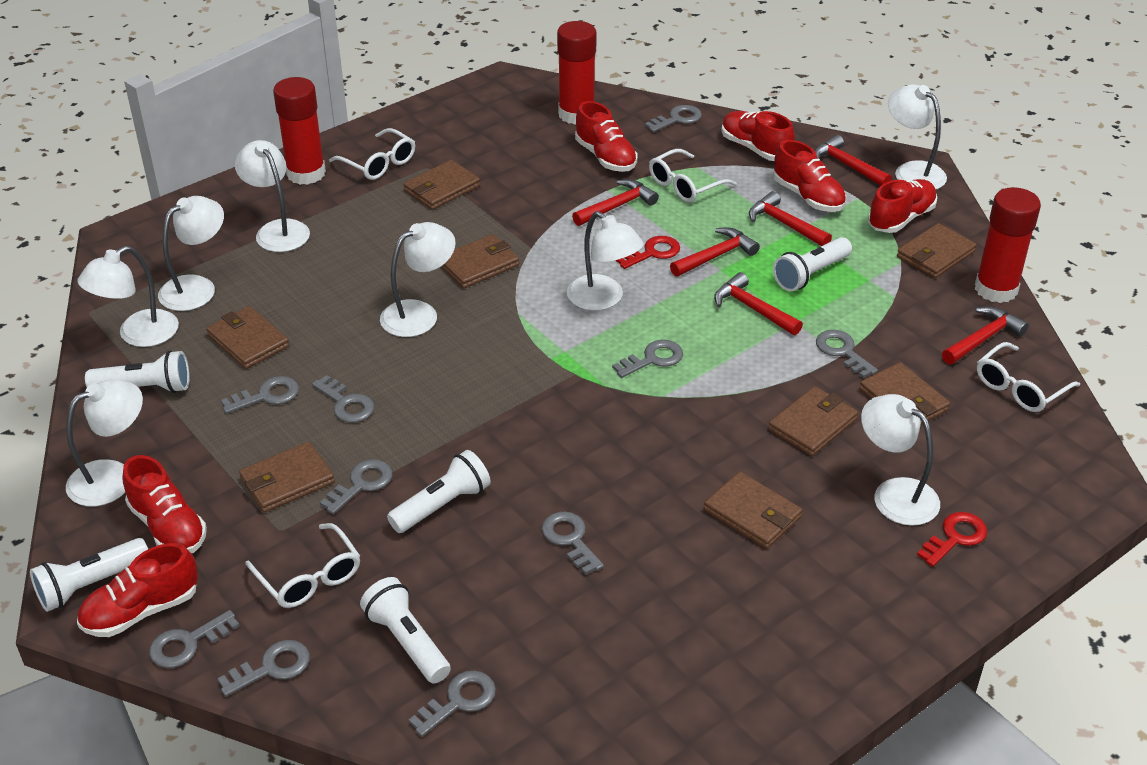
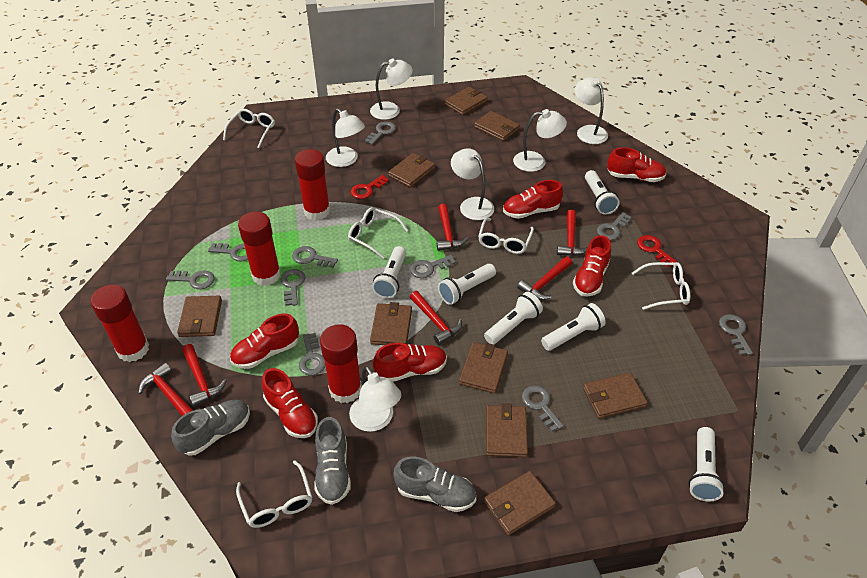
brown wallet: 8 -> 9
grey shoe: 0 -> 3
red glue stick: 3 -> 4
white flashlight: 5 -> 6
white glasses: 4 -> 5
white lamp: 8 -> 6

